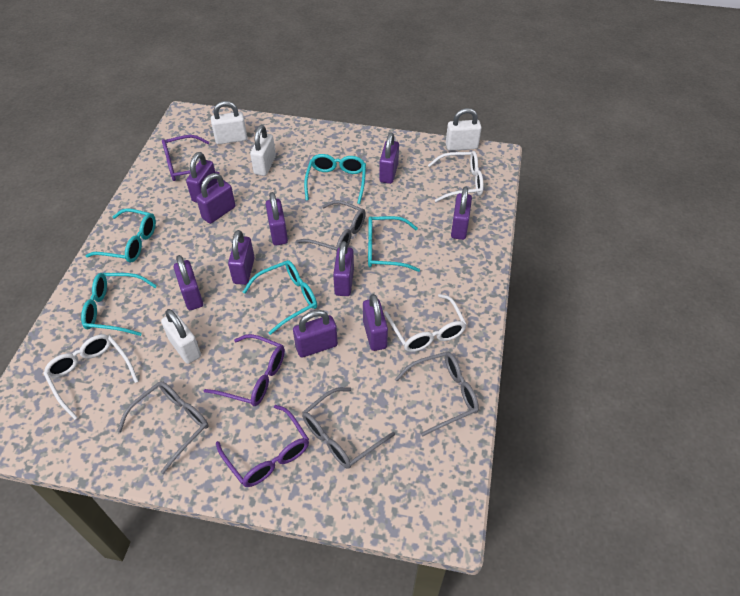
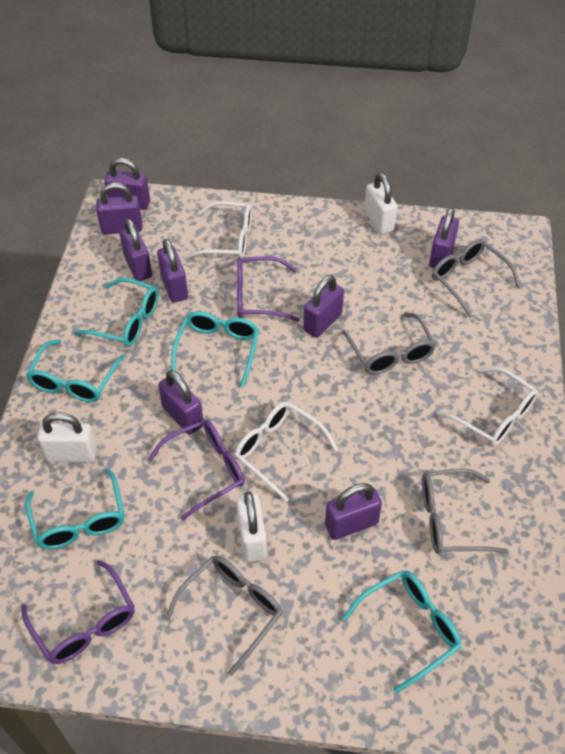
purple padlock: 10 -> 8
white padlock: 4 -> 3

